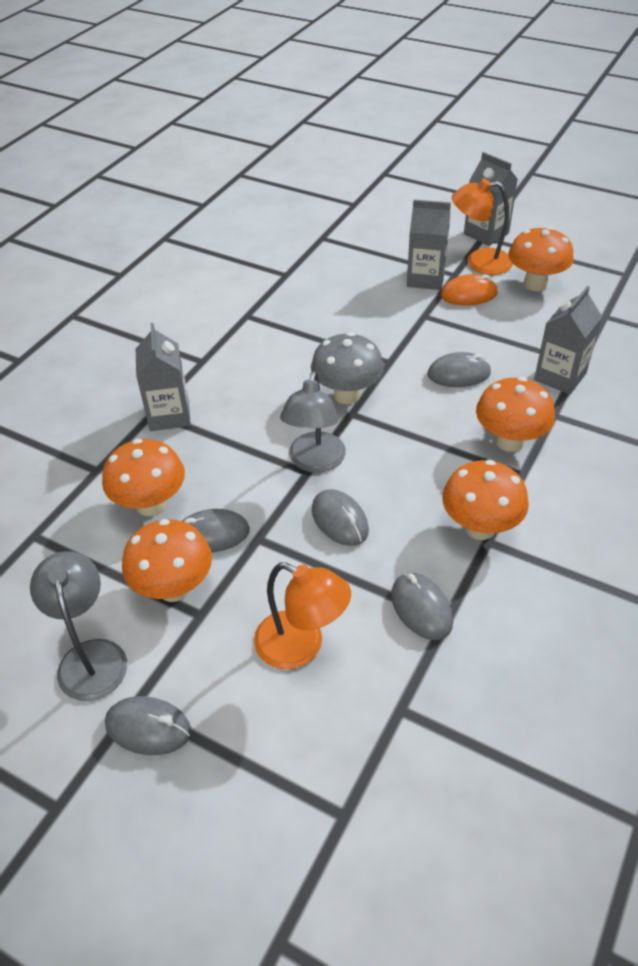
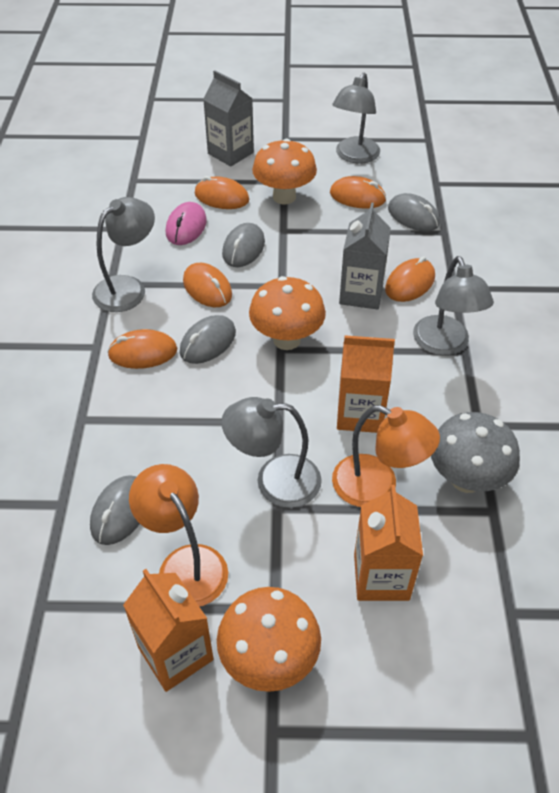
grey carton: 4 -> 2
grey lamp: 2 -> 4
grey mouse: 5 -> 4
orange carton: 0 -> 3
orange mouse: 1 -> 5
orange mushroom: 5 -> 3
pink mouse: 0 -> 1

